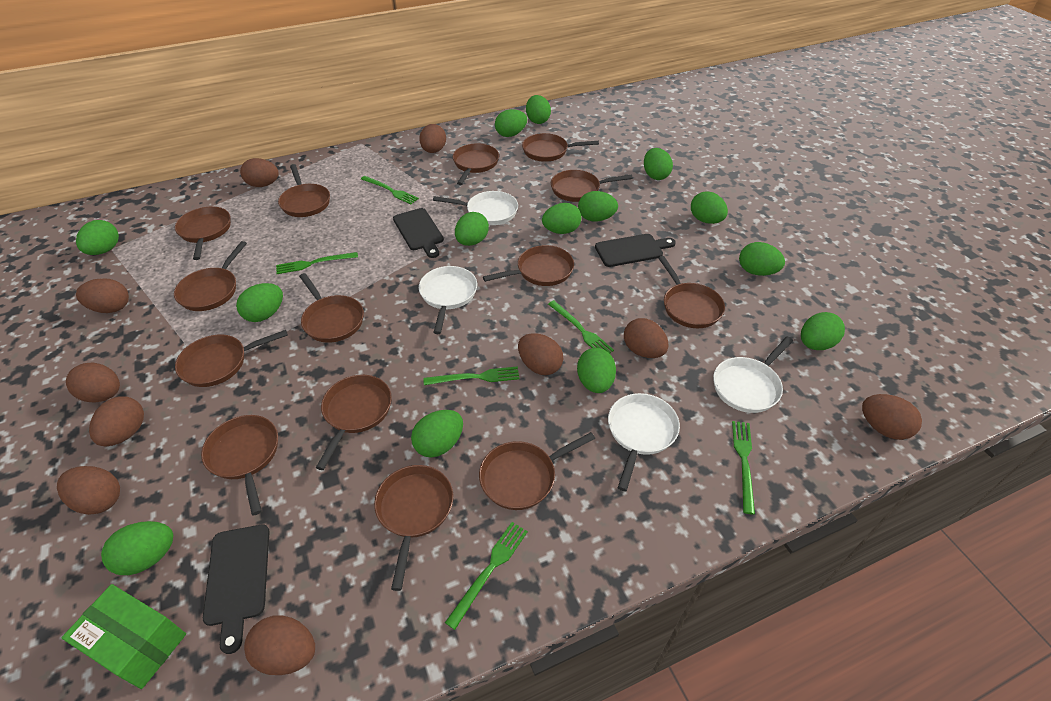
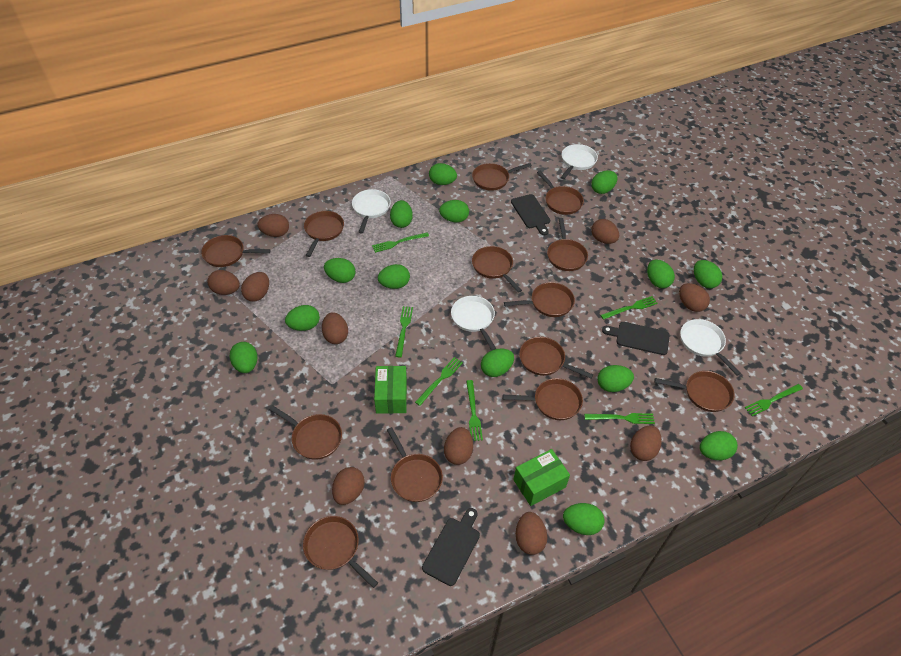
brown pan: 14 -> 13
green box: 1 -> 2
green fork: 6 -> 7

